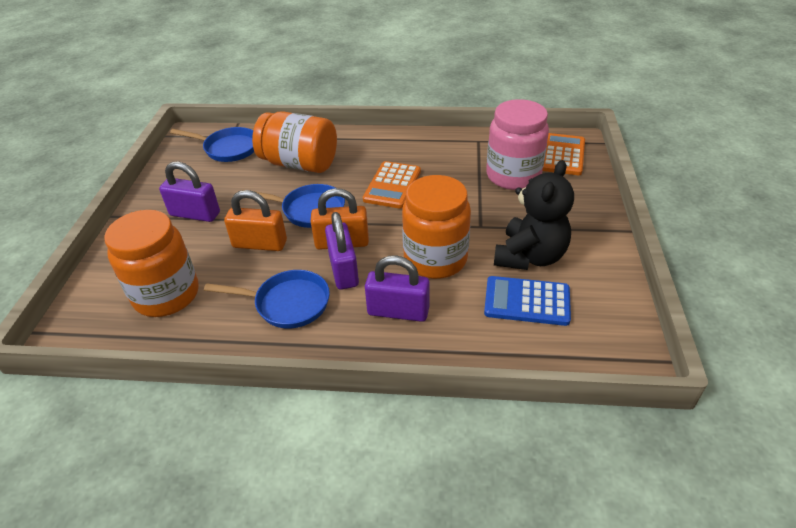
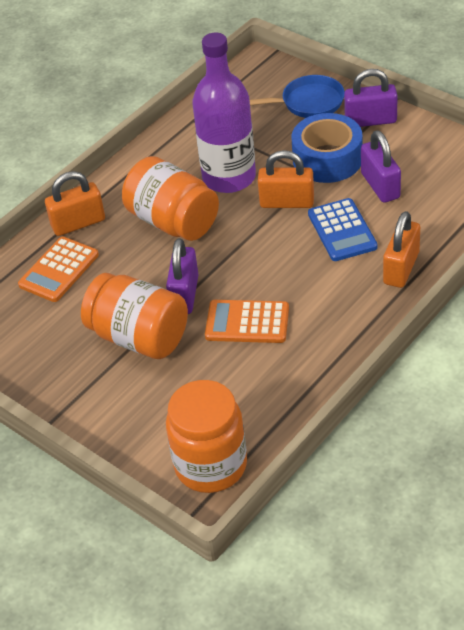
black teddy bear: 1 -> 0
blue pan: 3 -> 1
blue tape: 0 -> 1
orange padlock: 2 -> 3
pink jar: 1 -> 0
purple bottle: 0 -> 1

